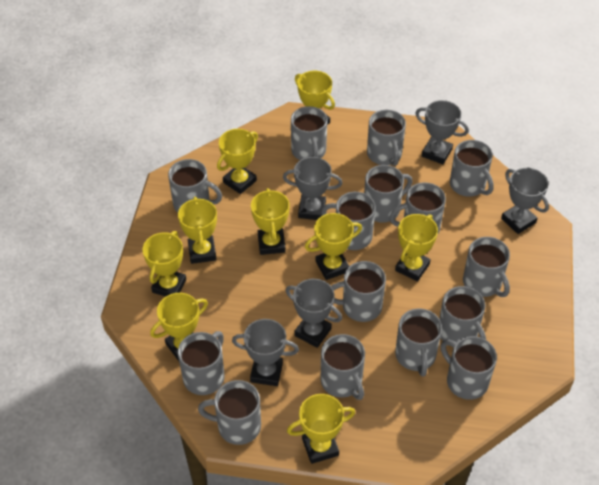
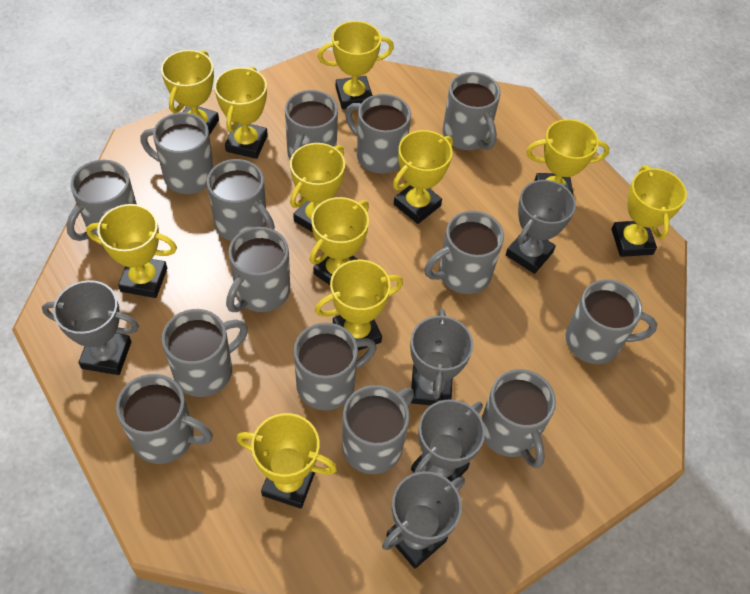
grey mug: 15 -> 14
yellow trophy: 9 -> 11

